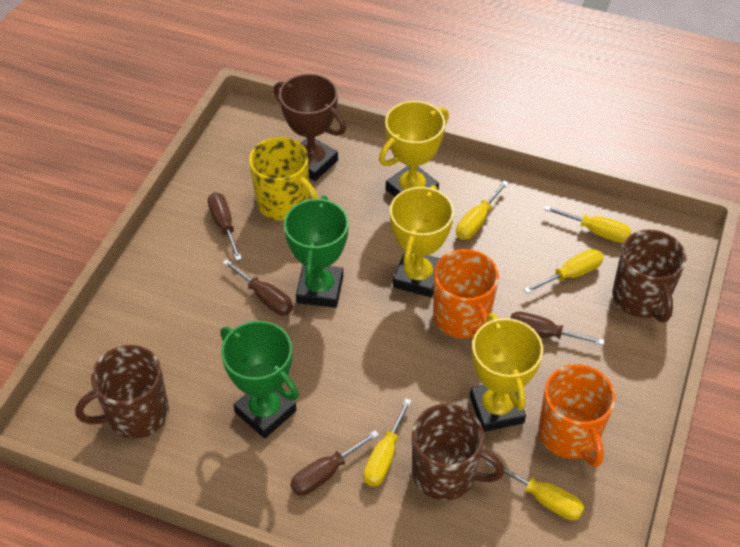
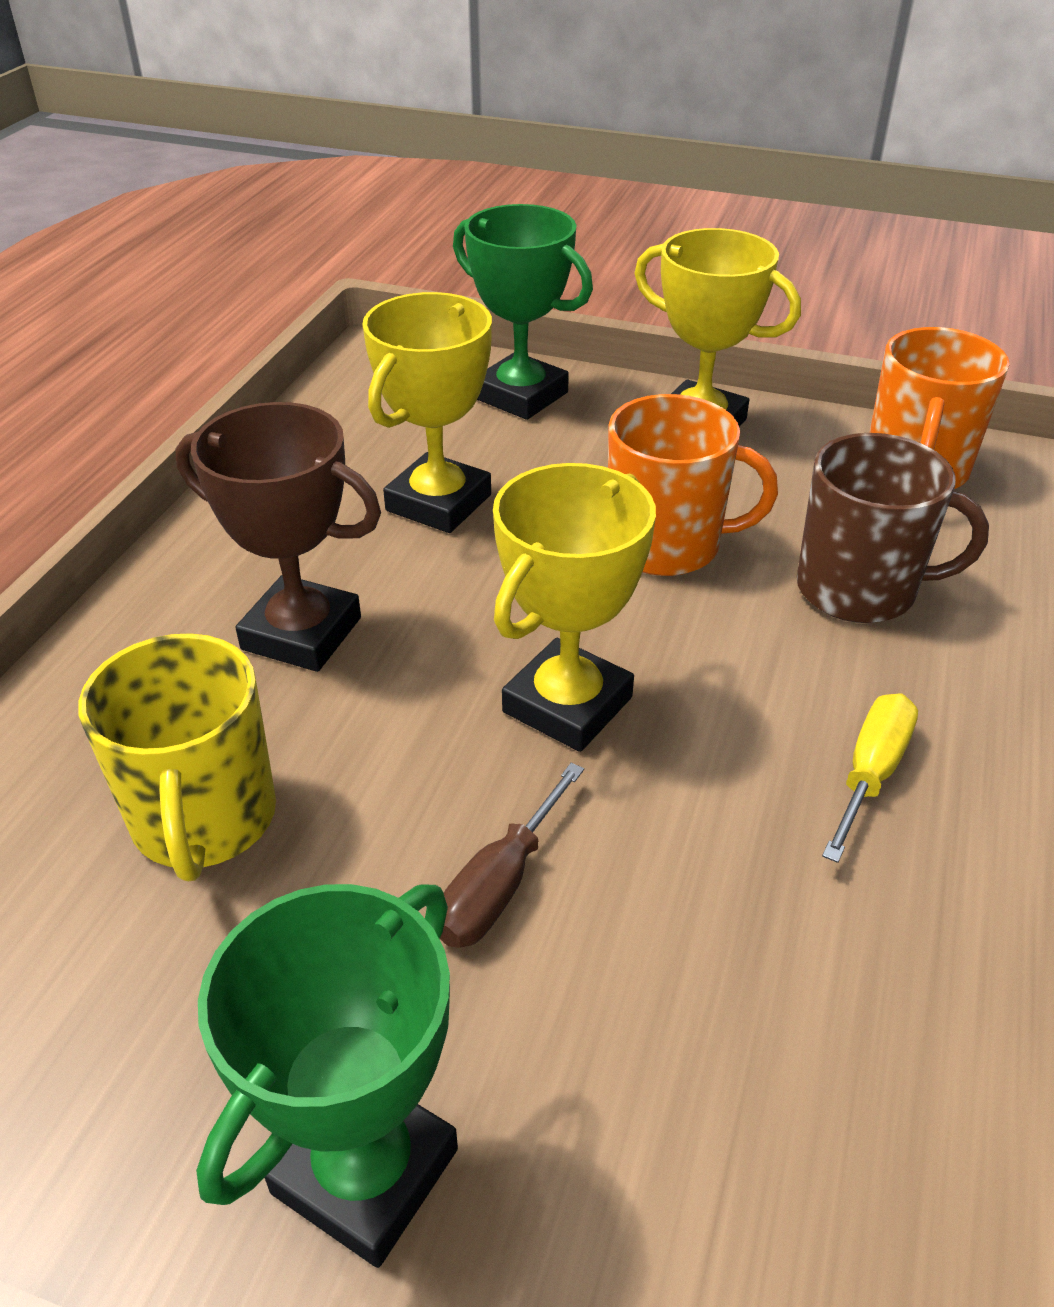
brown mug: 3 -> 1
brown screwdriver: 4 -> 1
yellow screwdriver: 5 -> 1

